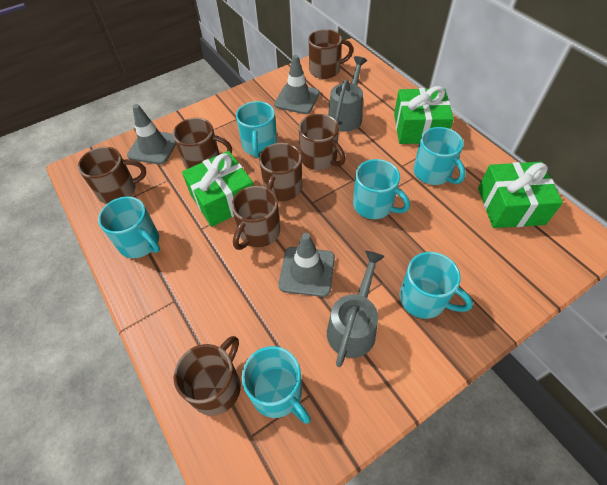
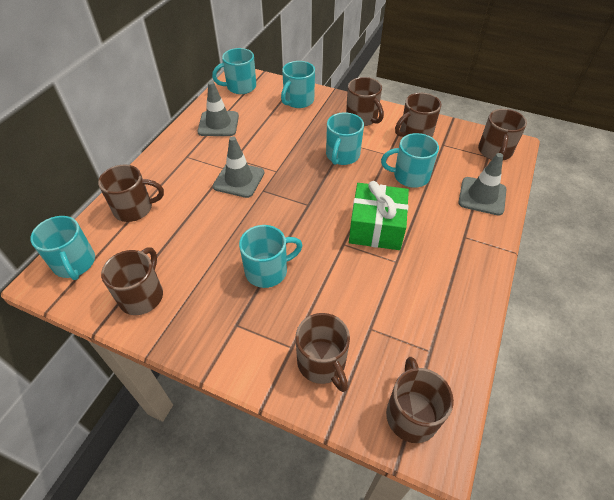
green gift: 3 -> 1
grey watering can: 2 -> 0

